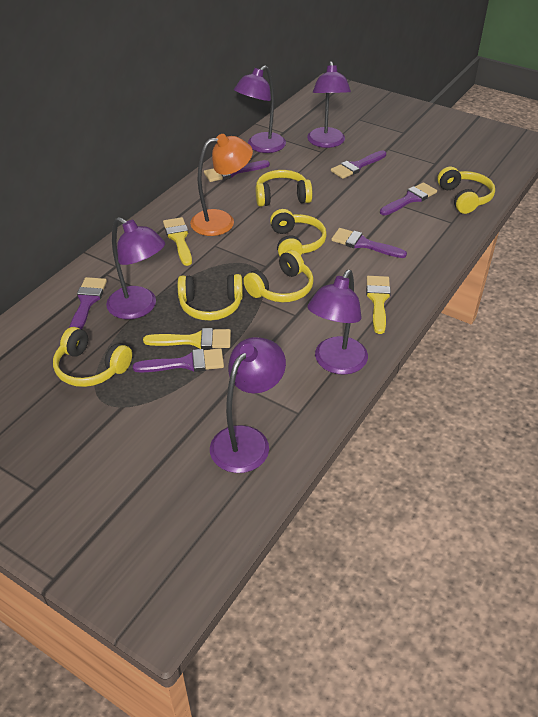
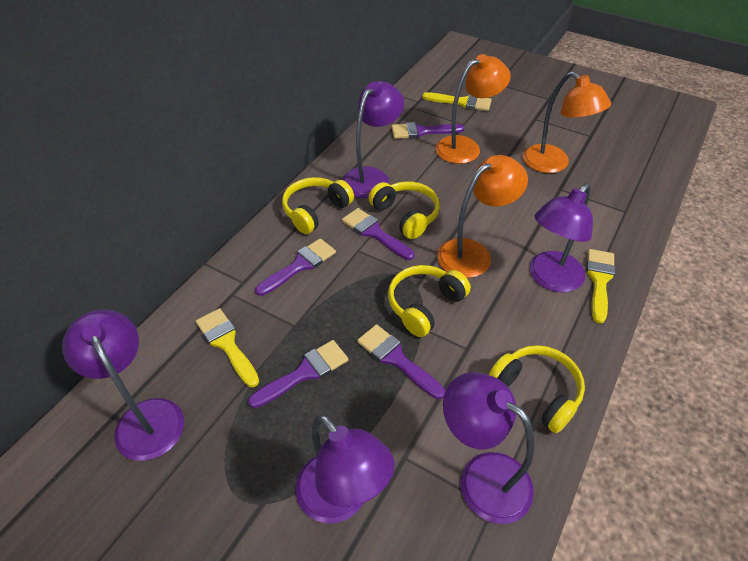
orange lamp: 1 -> 3
purple brush: 6 -> 5
yellow headphones: 6 -> 4

